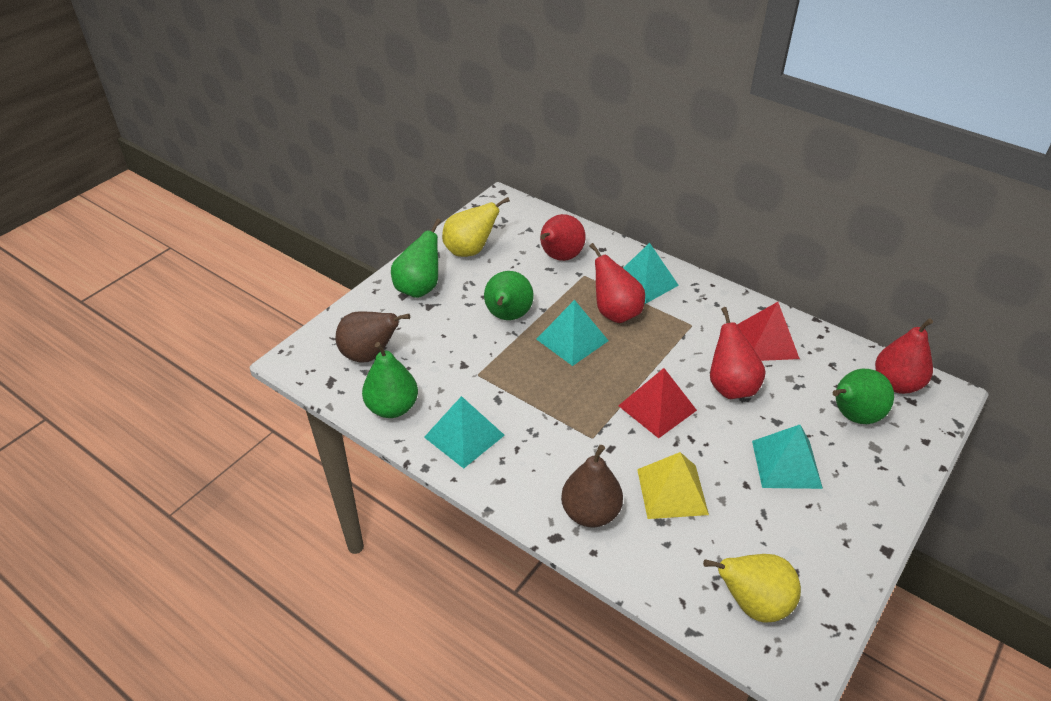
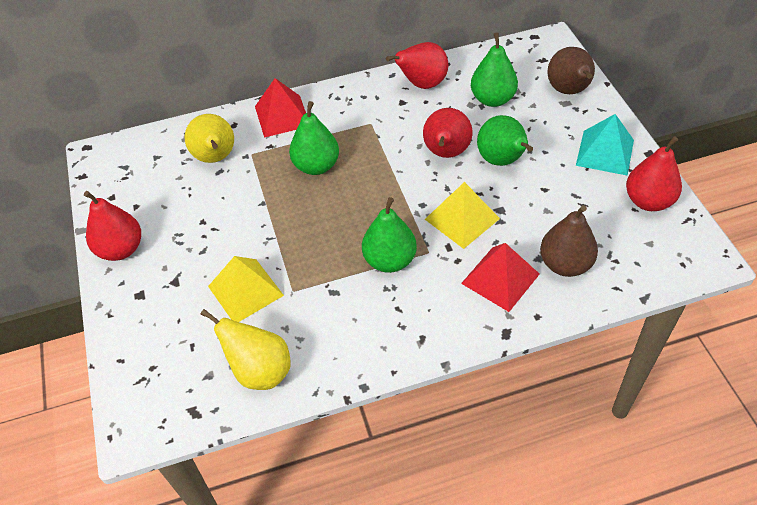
turquoise pyramid: 4 -> 1
yellow pyramid: 1 -> 2

